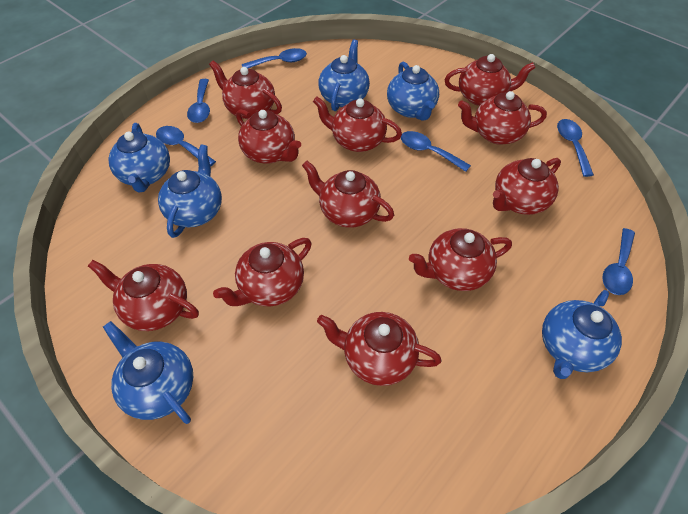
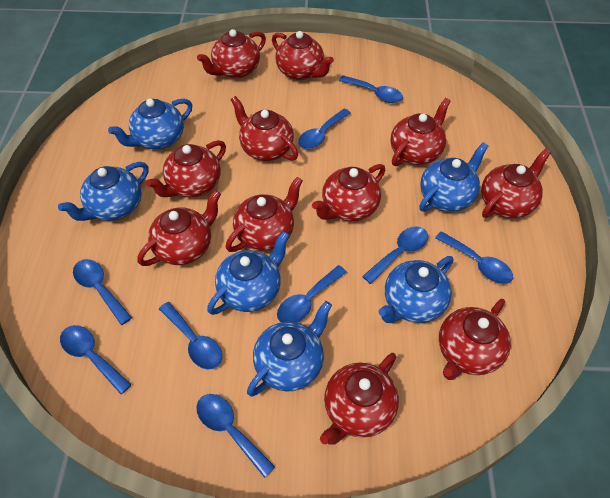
blue spoon: 6 -> 9

